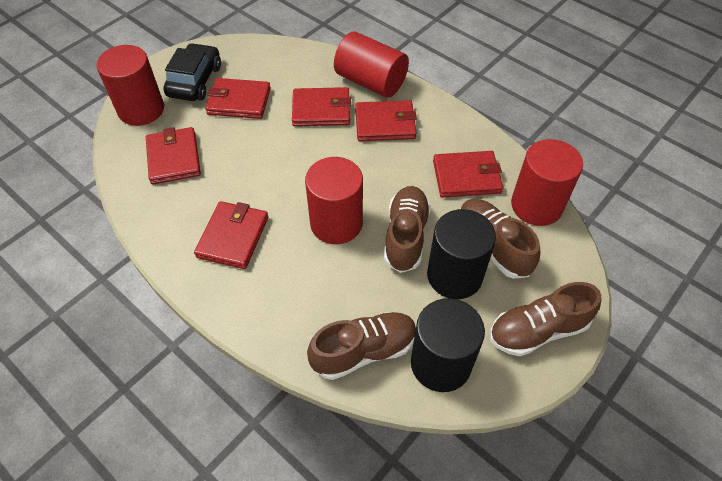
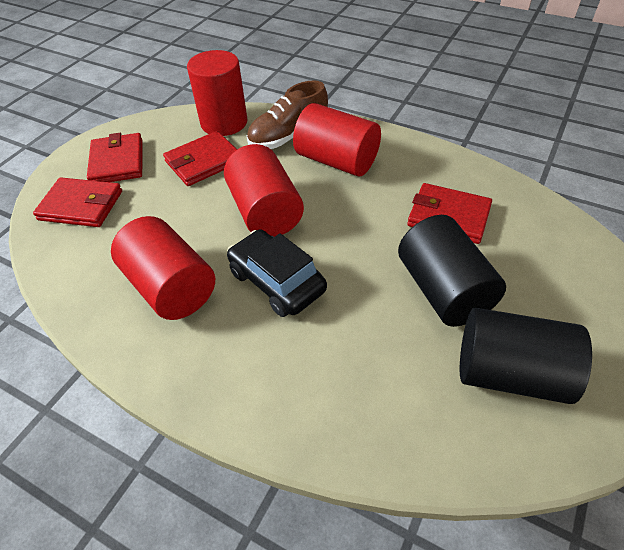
brown shoe: 4 -> 1
red wallet: 6 -> 4

